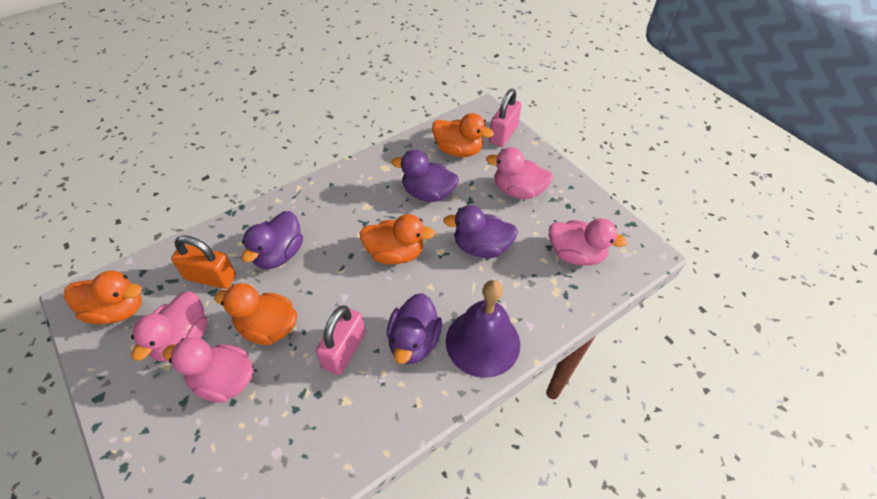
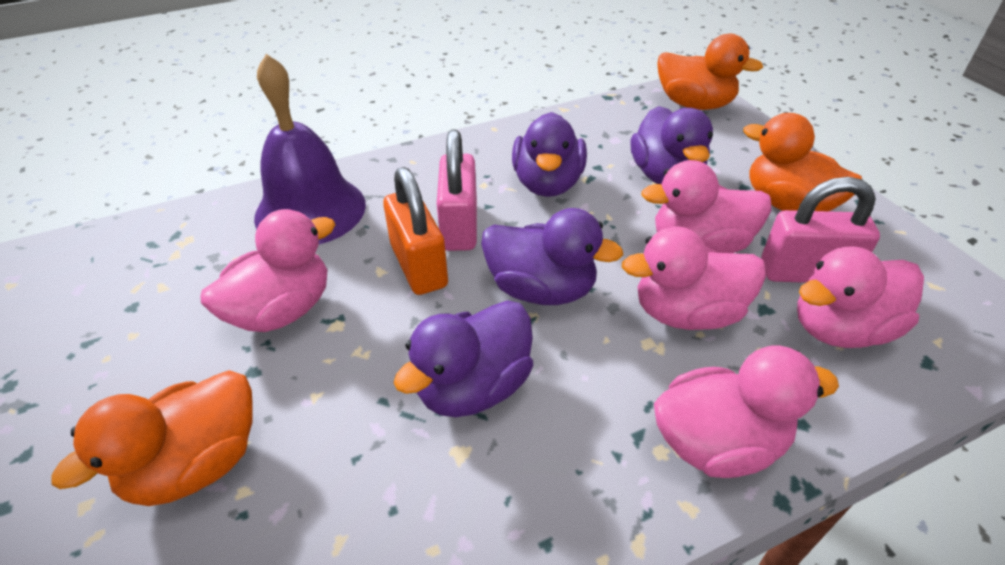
orange duck: 4 -> 3
pink duck: 4 -> 5

